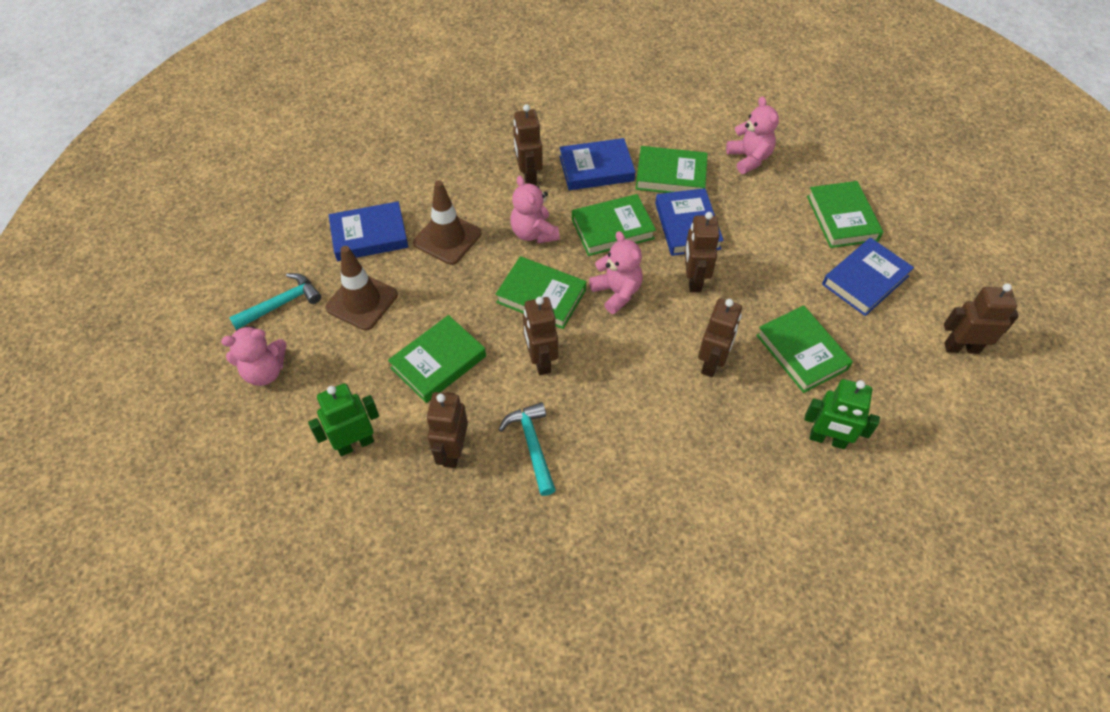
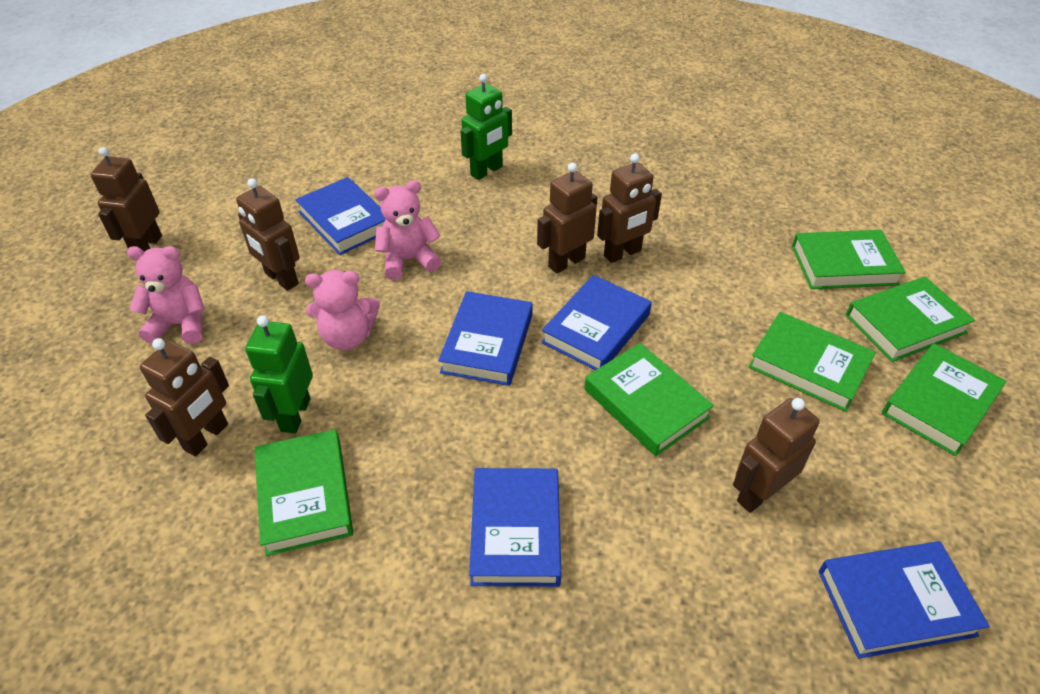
blue book: 4 -> 5
brown traffic cone: 2 -> 0
pink teddy bear: 4 -> 3
turquoise hammer: 2 -> 0

